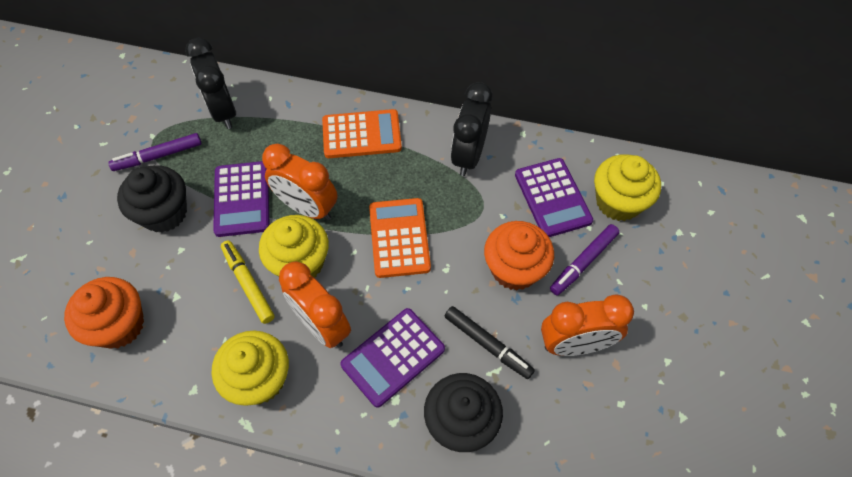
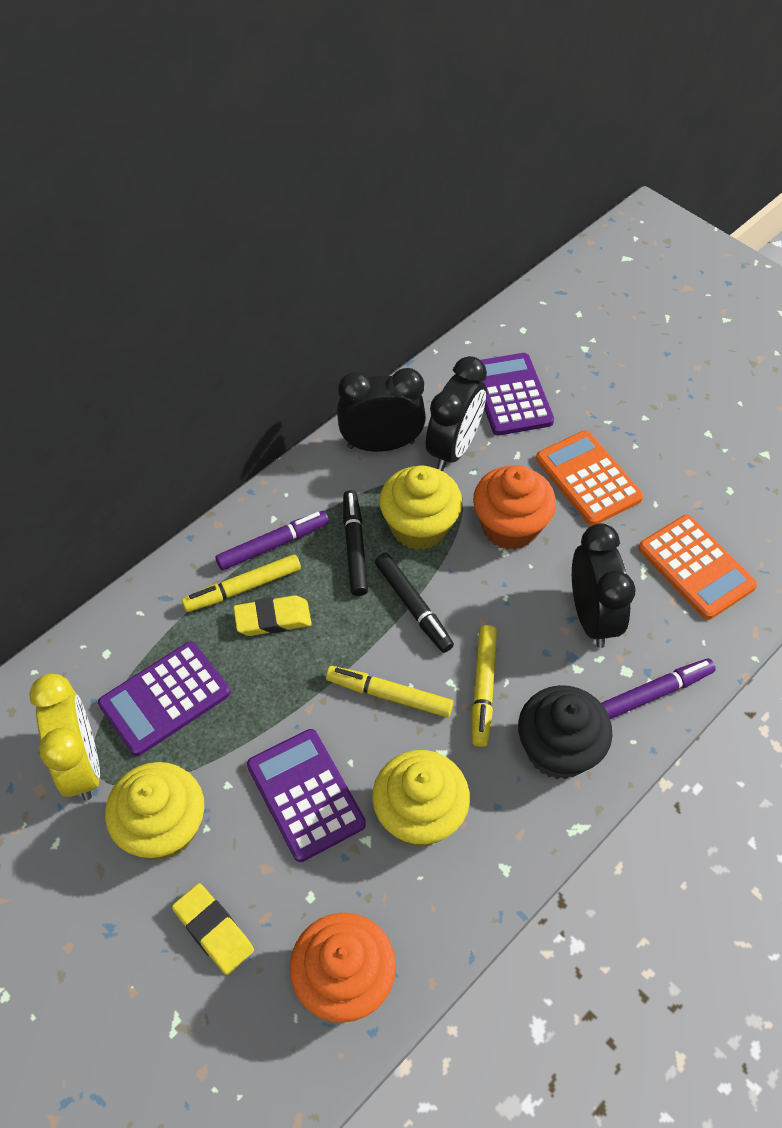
black clock: 2 -> 3
black cupcake: 2 -> 1
black marker: 1 -> 2
orange clock: 3 -> 0
yellow clock: 0 -> 1
yellow eraser: 0 -> 2
yellow marker: 1 -> 3

